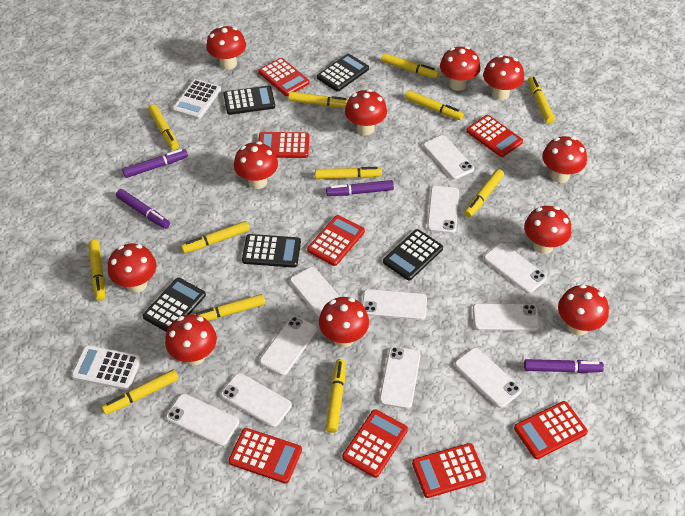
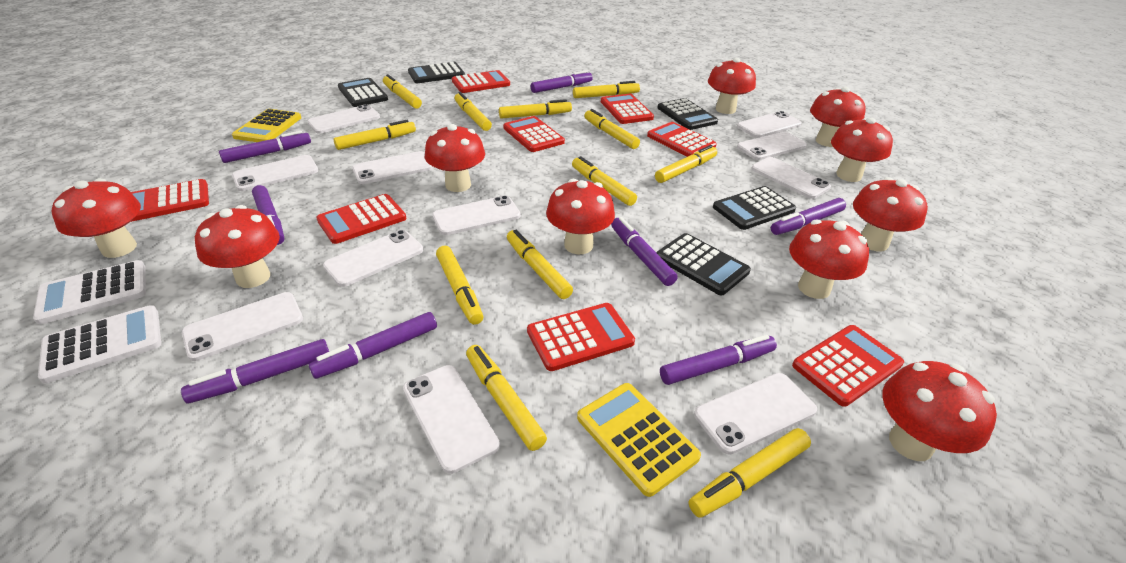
purple marker: 4 -> 8
red mushroom: 11 -> 10
yellow calculator: 0 -> 2

